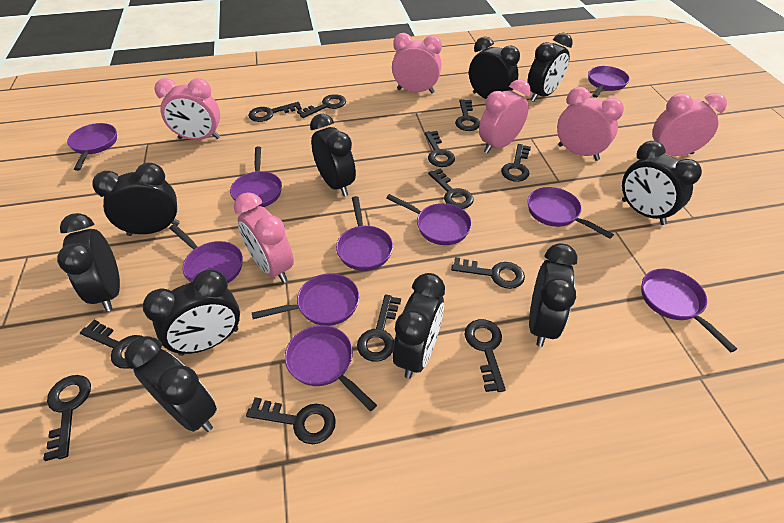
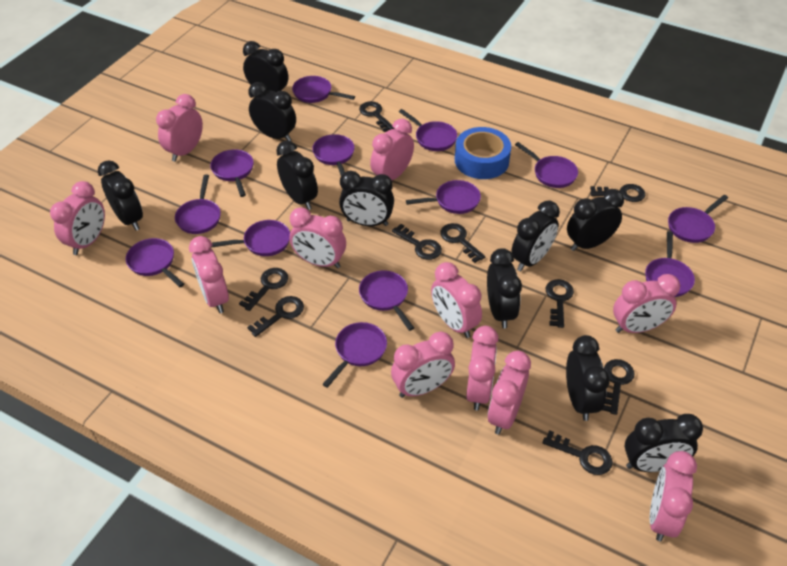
black key: 12 -> 9
blue tape: 0 -> 1
pink clock: 6 -> 11
purple pan: 10 -> 13

